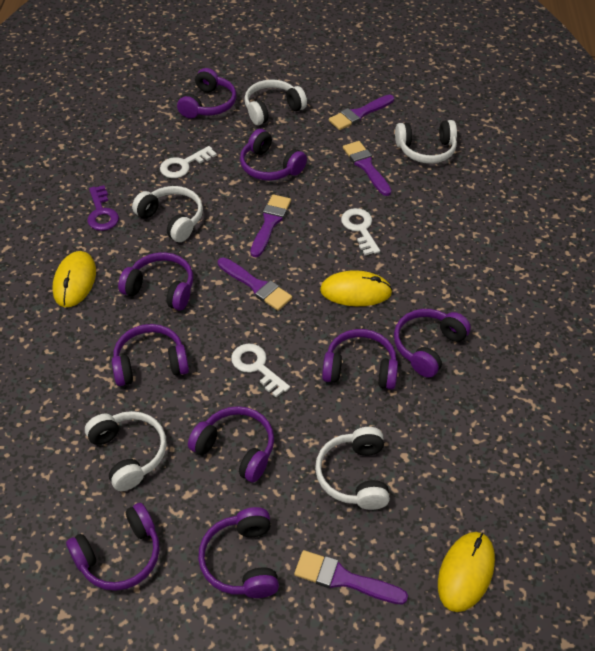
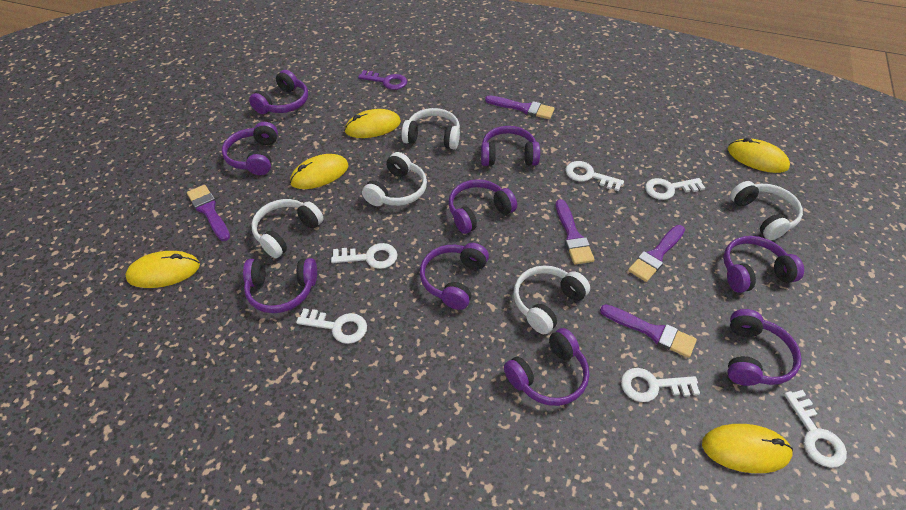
white key: 3 -> 6
yellow mouse: 3 -> 5

